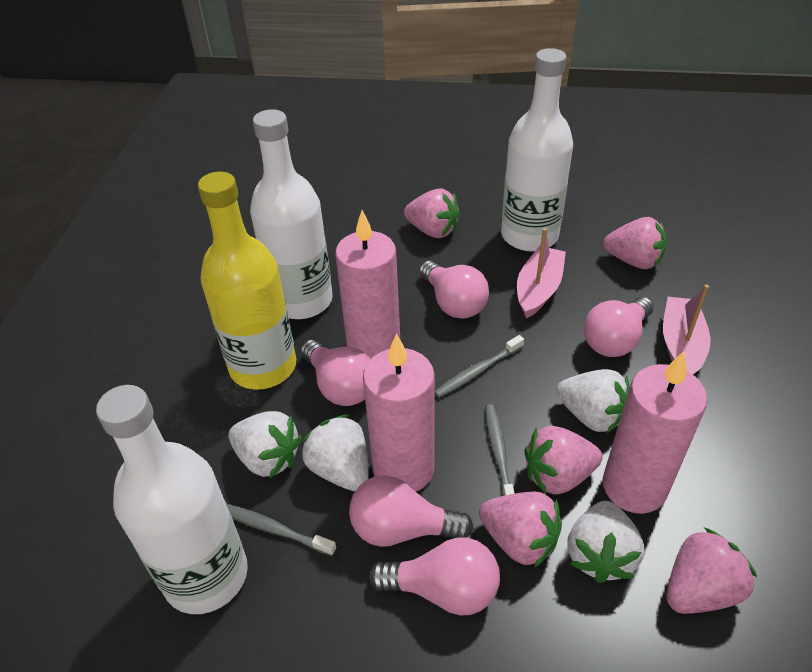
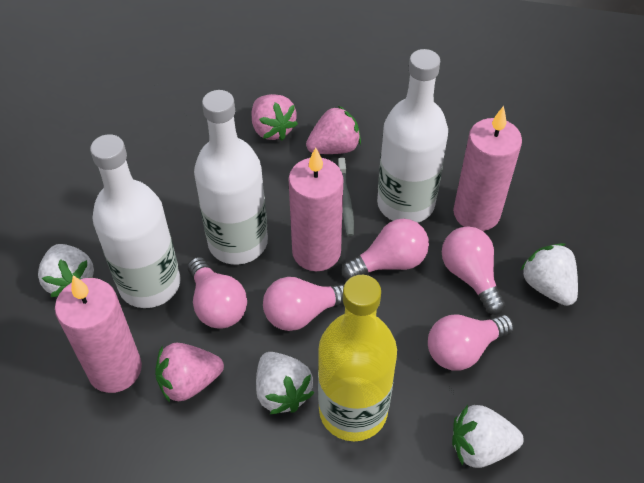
grey toothbrush: 3 -> 1
pink boat: 2 -> 0
pink strawberry: 5 -> 3

